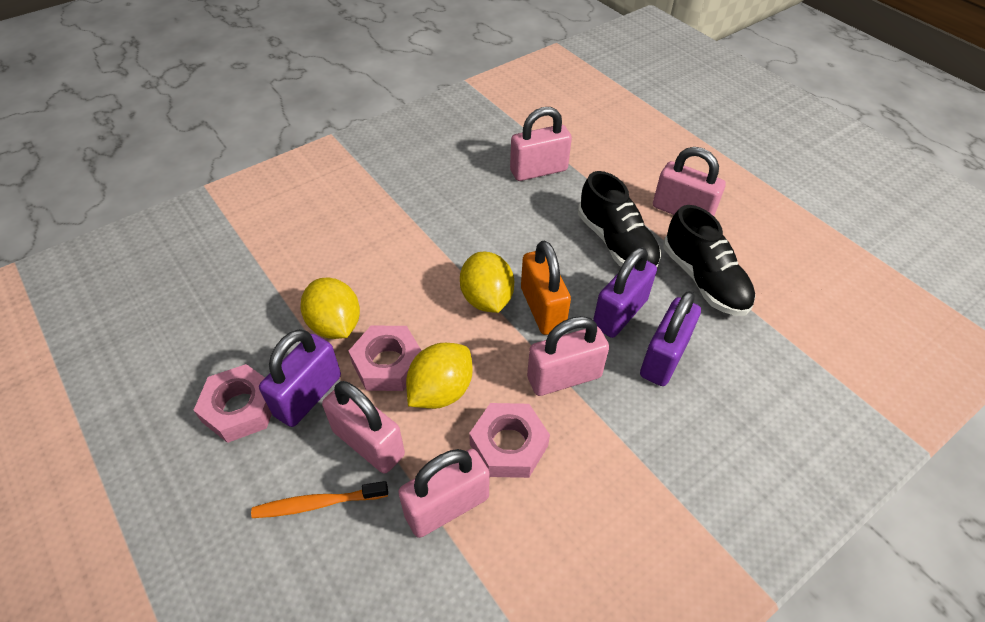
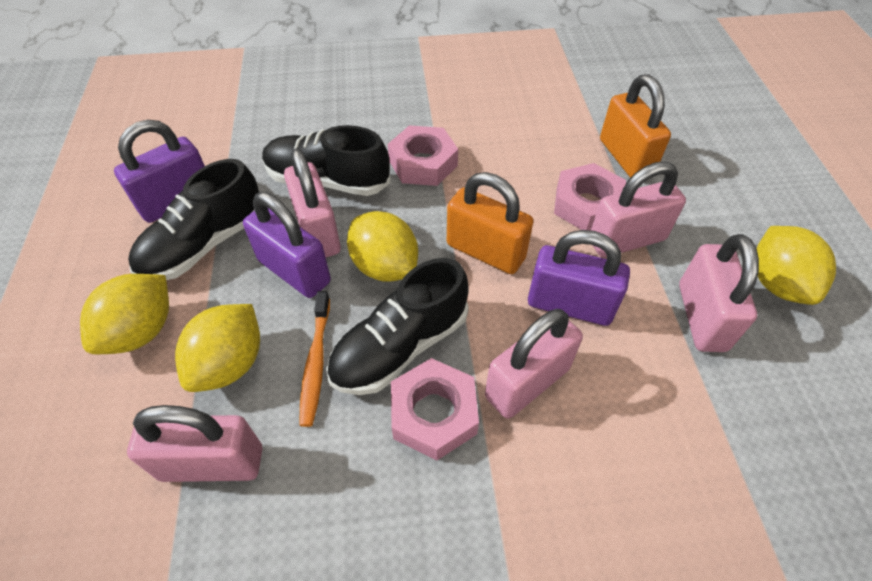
black shoe: 2 -> 3
orange padlock: 1 -> 2
yellow lemon: 3 -> 4

